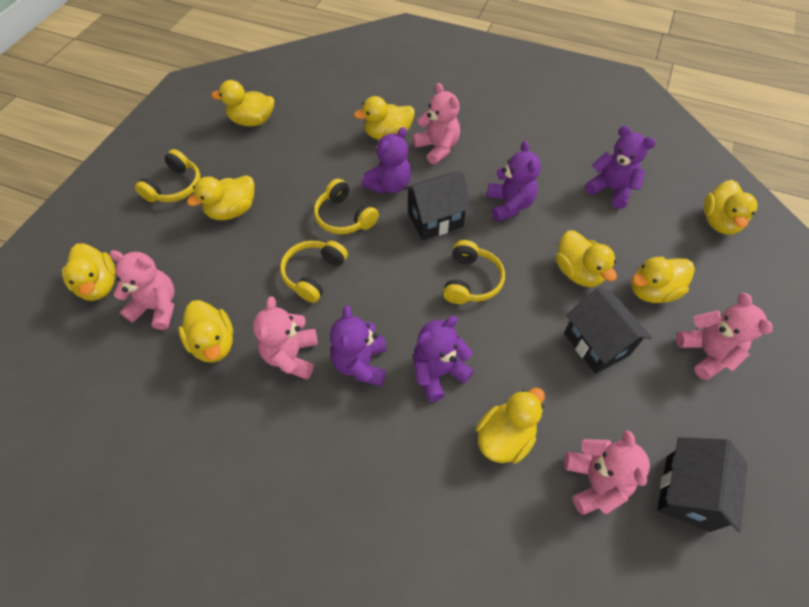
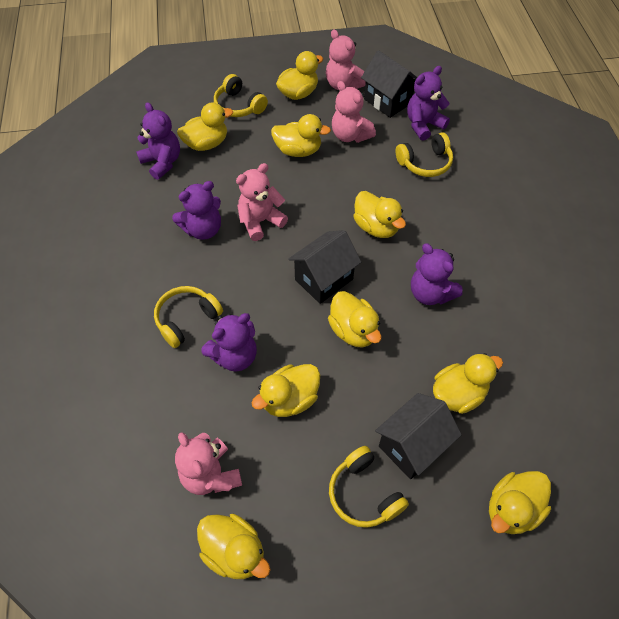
pink teddy bear: 5 -> 4

